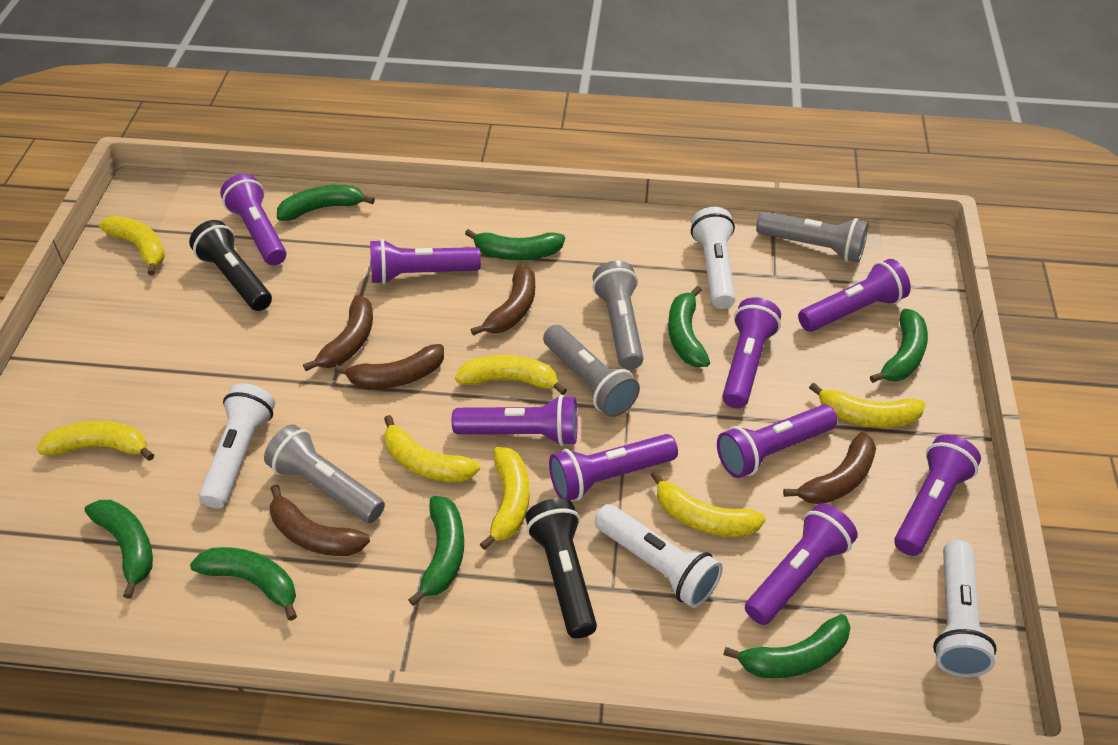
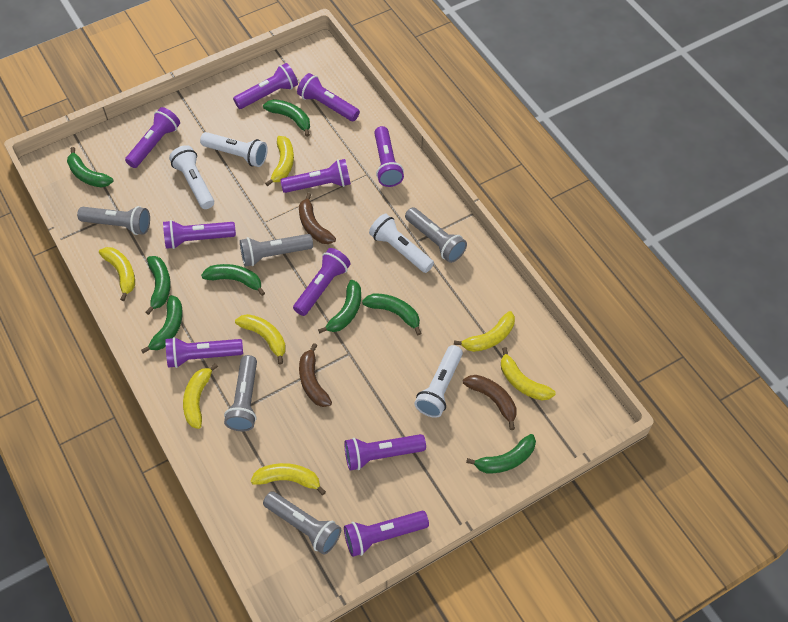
black flashlight: 2 -> 0
brown banana: 5 -> 3
grey flashlight: 4 -> 5
purple flashlight: 9 -> 10

